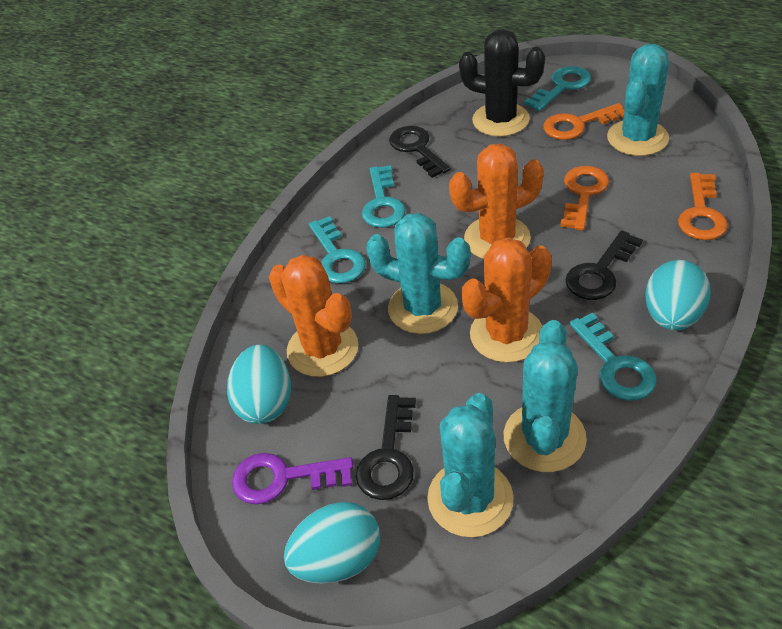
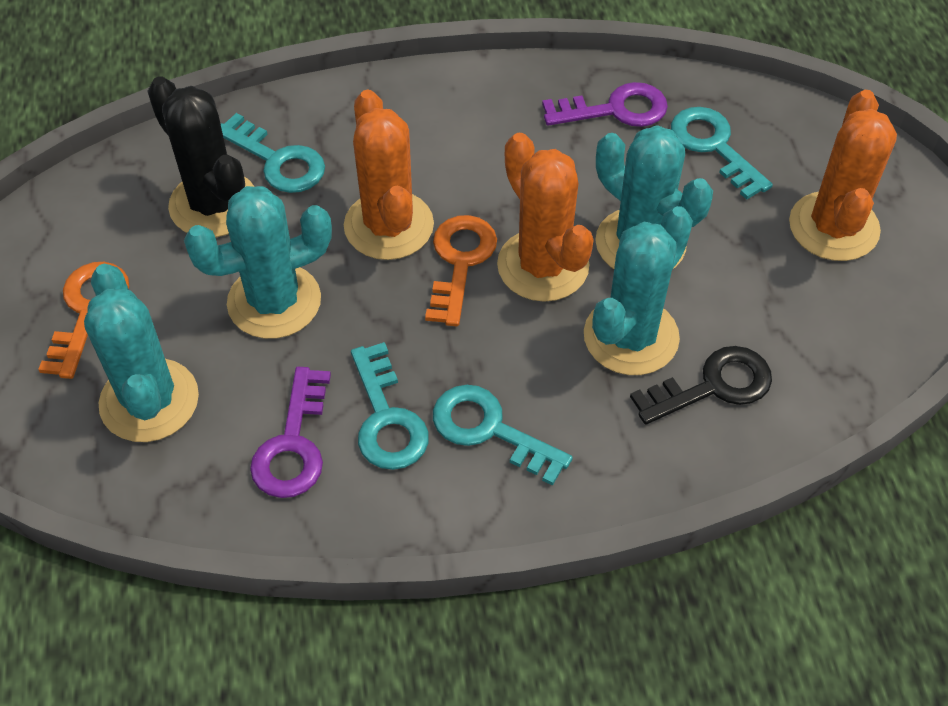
black key: 3 -> 1
orange key: 3 -> 2
purple key: 1 -> 2
turquoise egg: 3 -> 0

